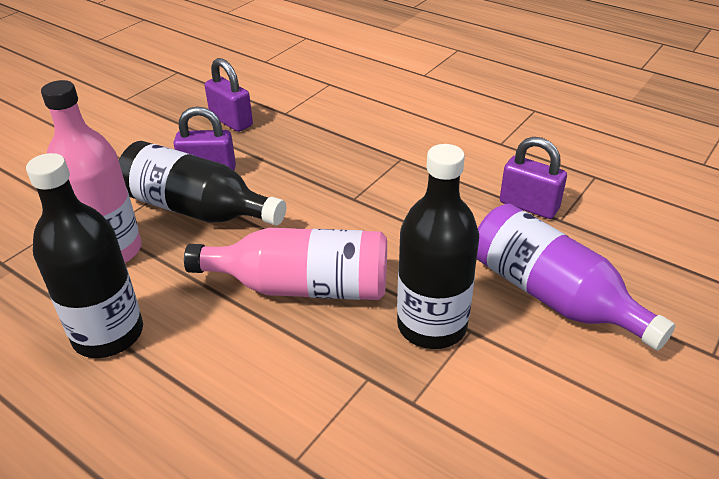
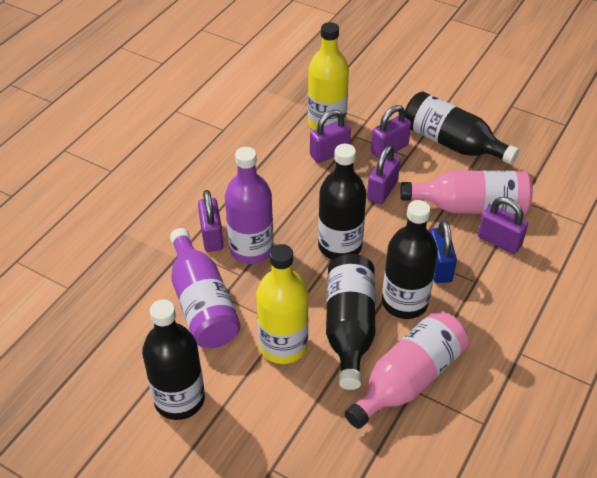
black bottle: 3 -> 5
blue padlock: 0 -> 1
purple bottle: 1 -> 2
purple padlock: 3 -> 5
yellow bottle: 0 -> 2

